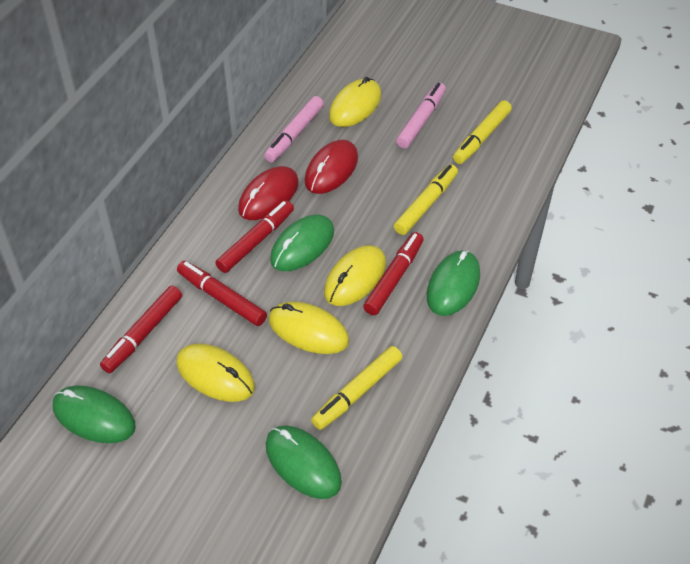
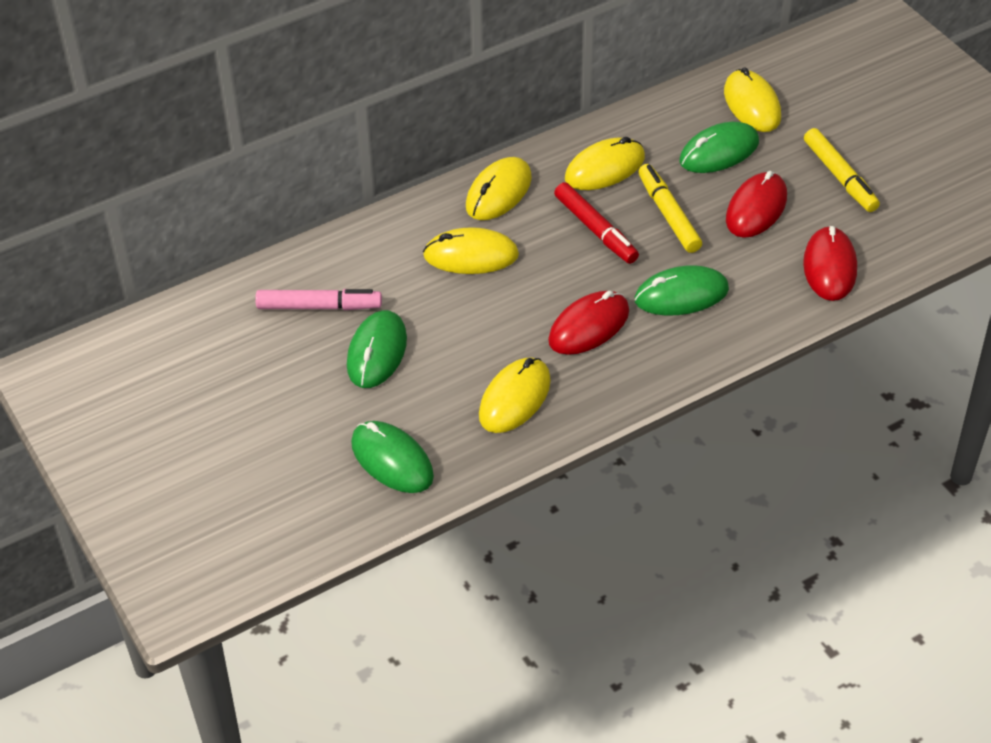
pink marker: 2 -> 1
red marker: 4 -> 1
red mouse: 2 -> 3
yellow marker: 3 -> 2
yellow mouse: 4 -> 5

